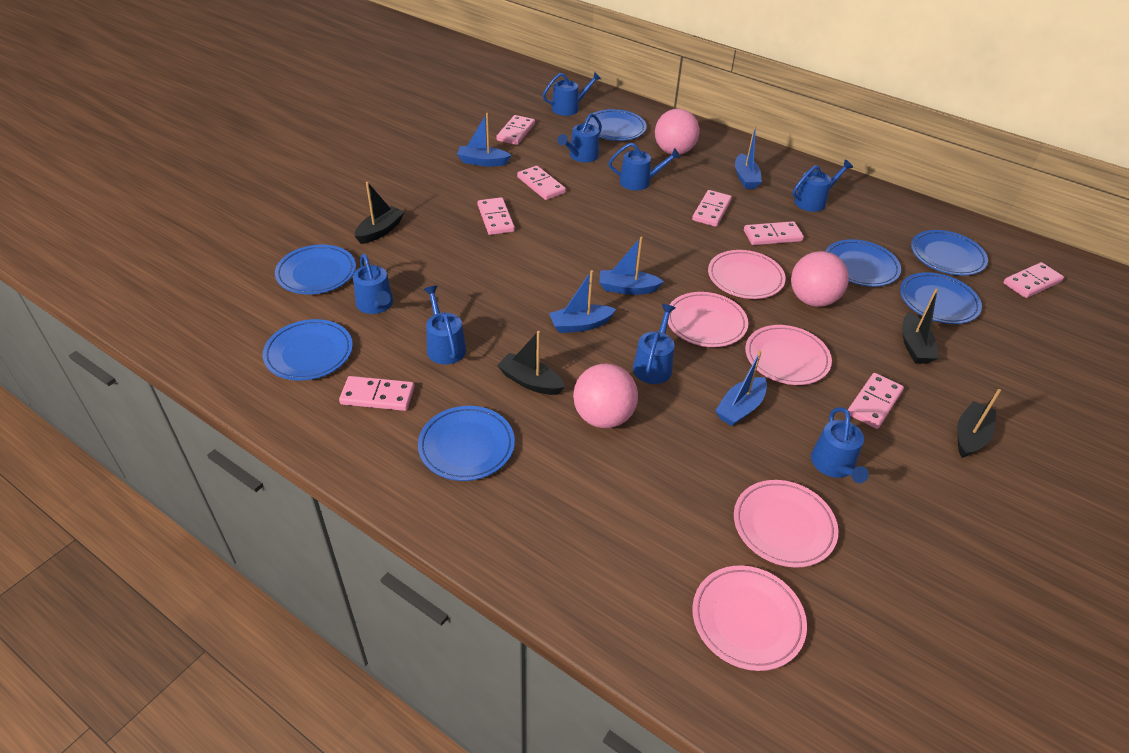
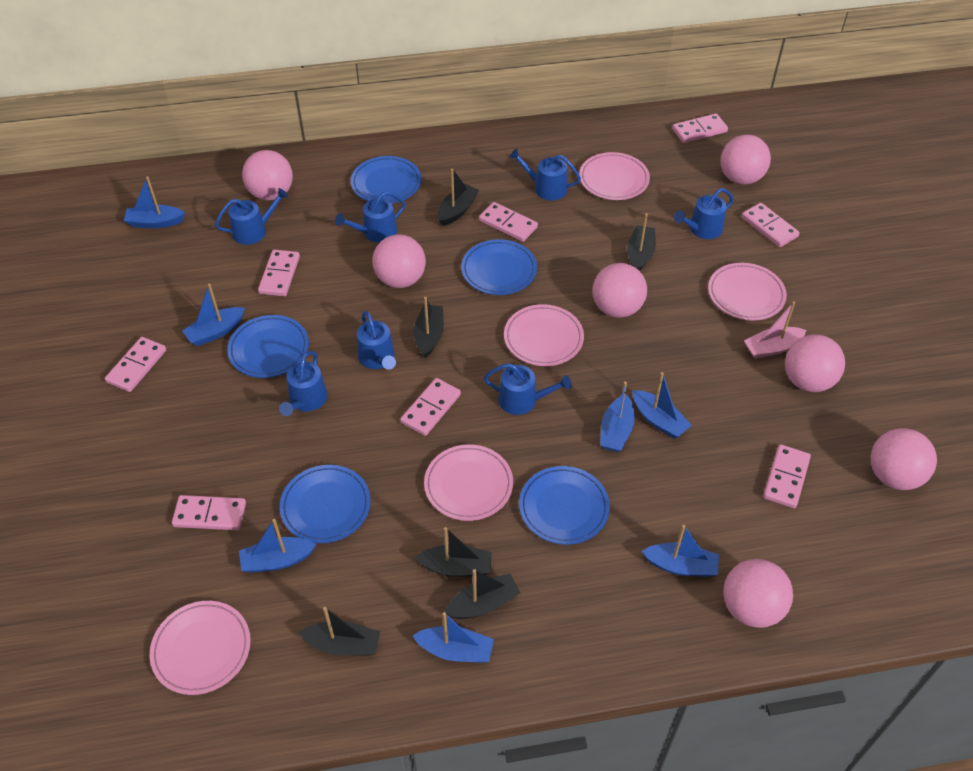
black boat: 4 -> 6
blue boat: 5 -> 7
blue plate: 7 -> 5
blue watering can: 8 -> 7
pink ball: 3 -> 7
pink boat: 0 -> 1

